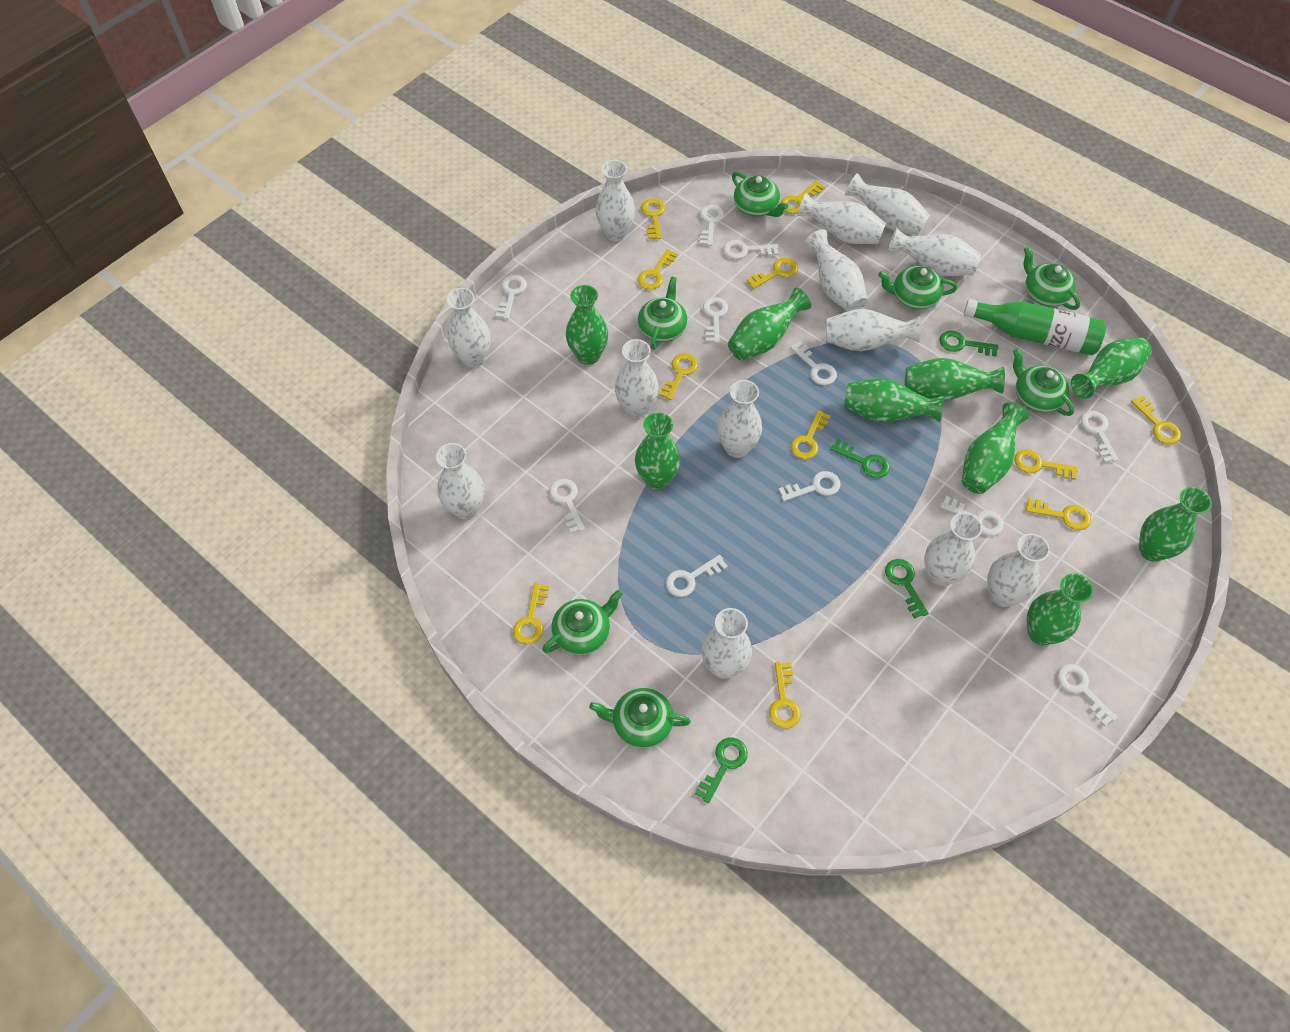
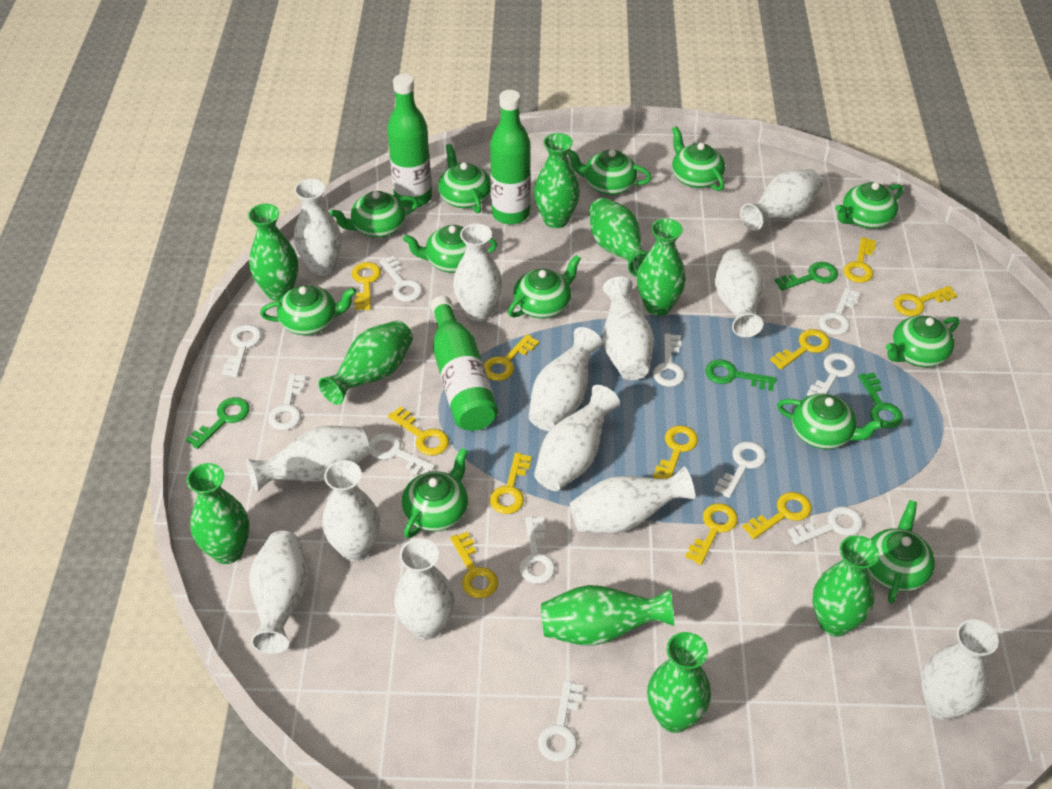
green bottle: 1 -> 3
green teapot: 7 -> 12

